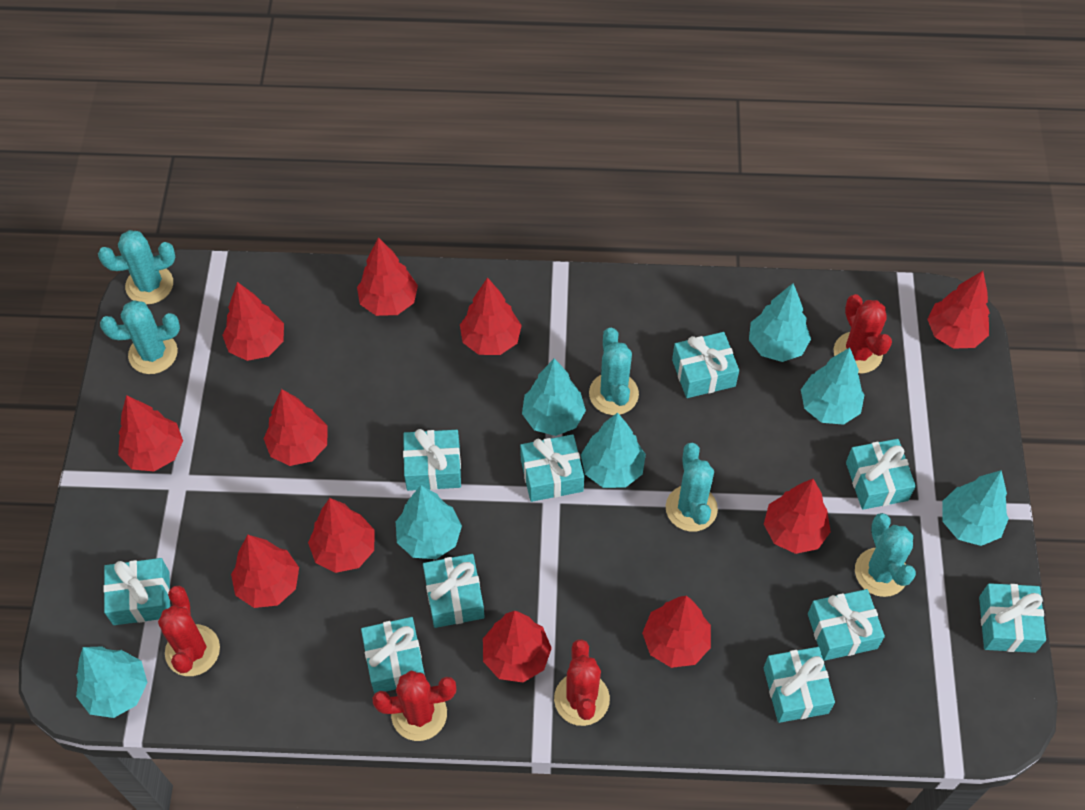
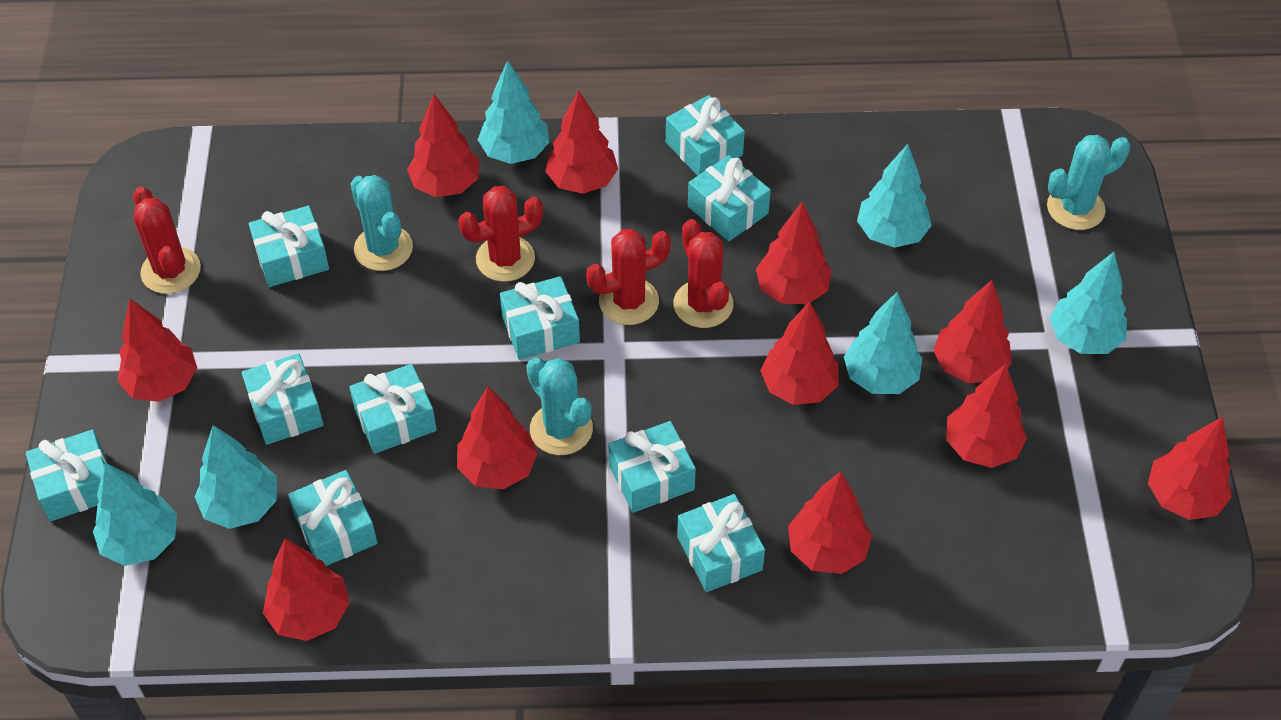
turquoise cactus: 5 -> 3
turquoise tree: 7 -> 6

